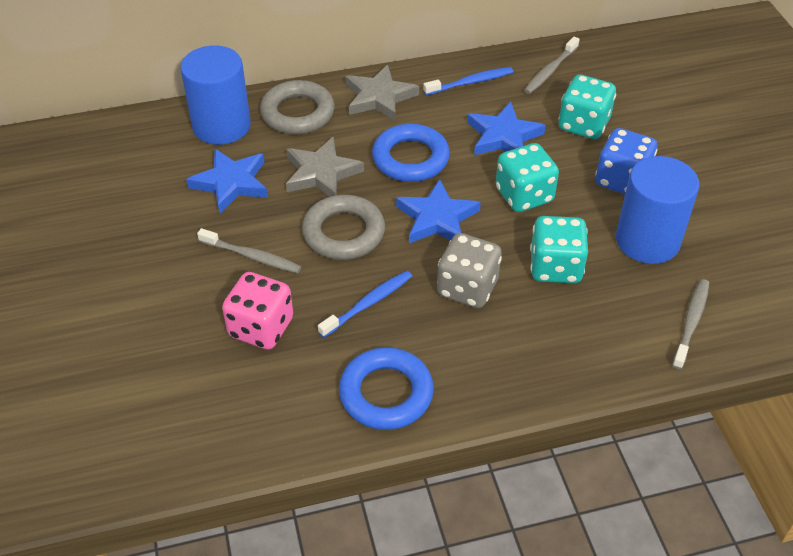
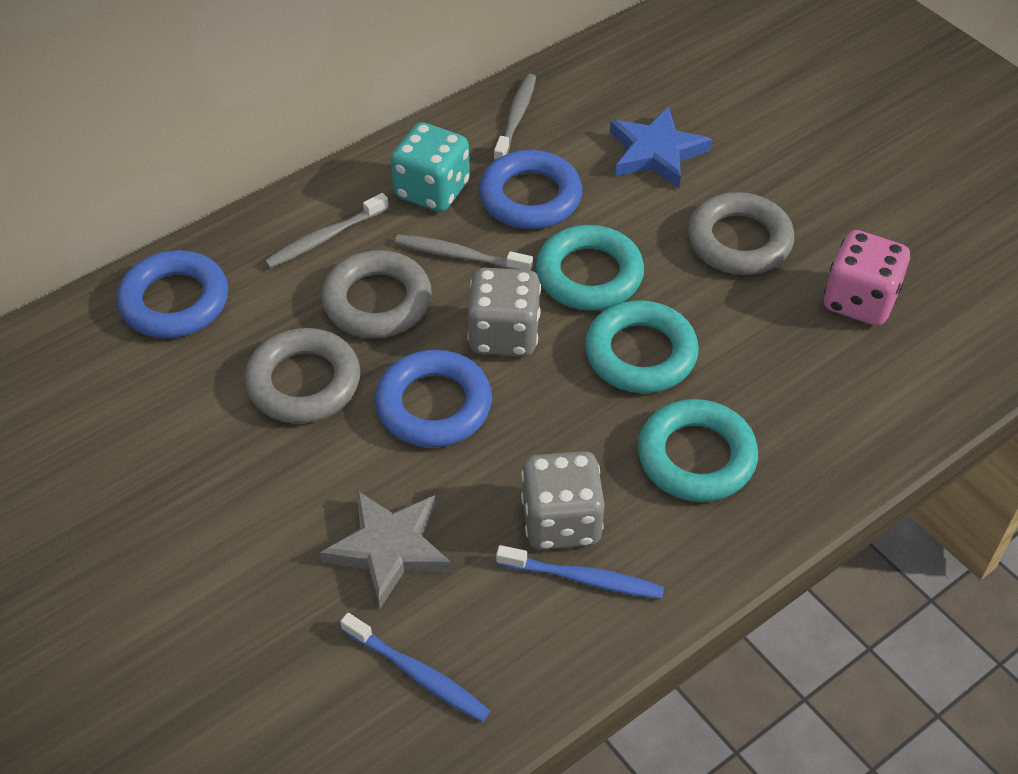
blue cylinder: 2 -> 0
blue dice: 1 -> 0
blue ring: 2 -> 3
blue star: 3 -> 1
grey dice: 1 -> 2
grey ring: 2 -> 3
grey star: 2 -> 1
turquoise dice: 3 -> 1
turquoise ring: 0 -> 3

